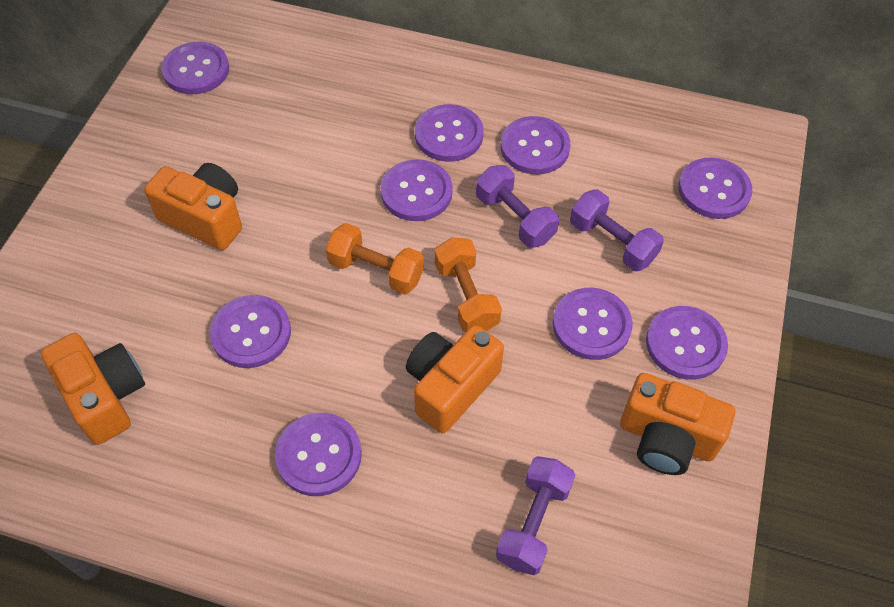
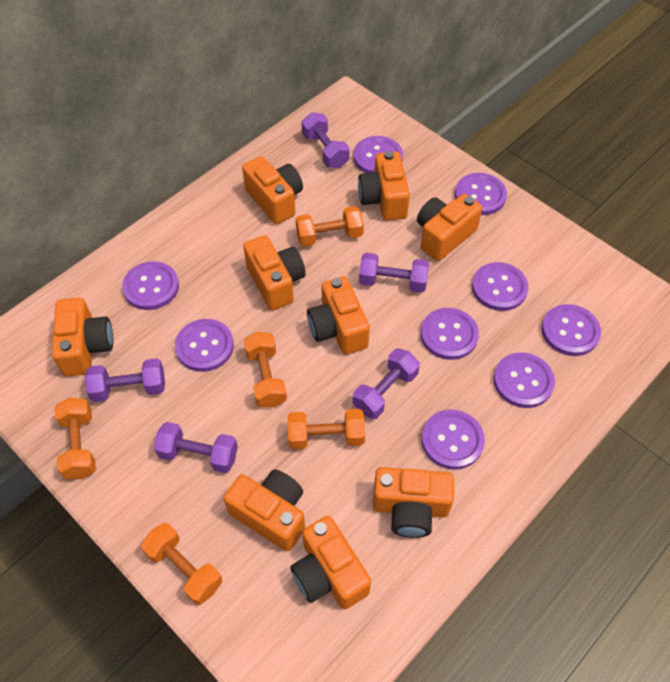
orange camera: 4 -> 9
orange dumbbell: 2 -> 5
purple dumbbell: 3 -> 5

